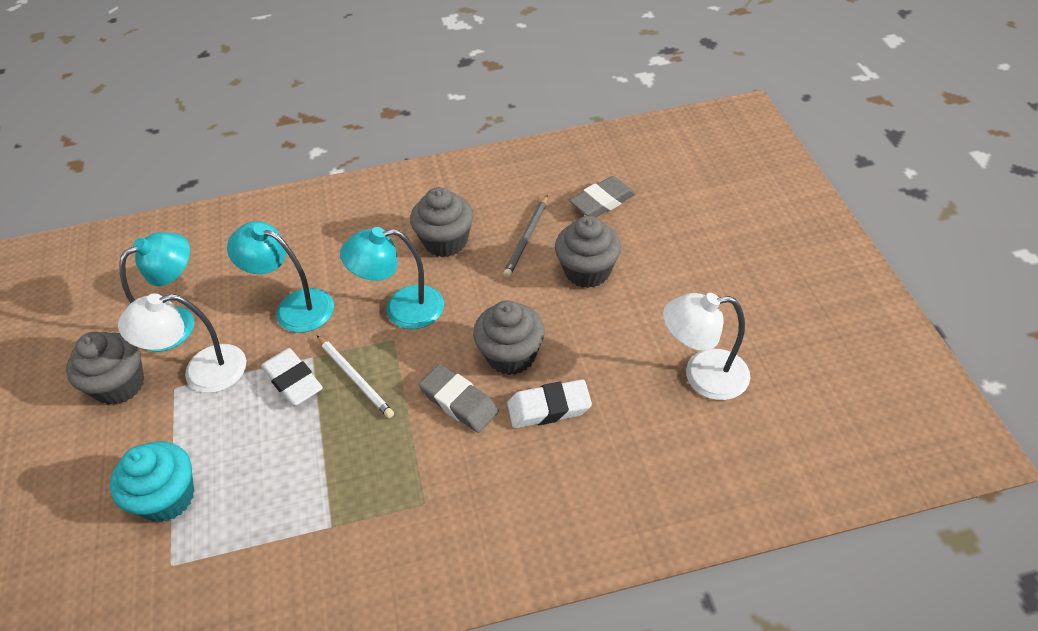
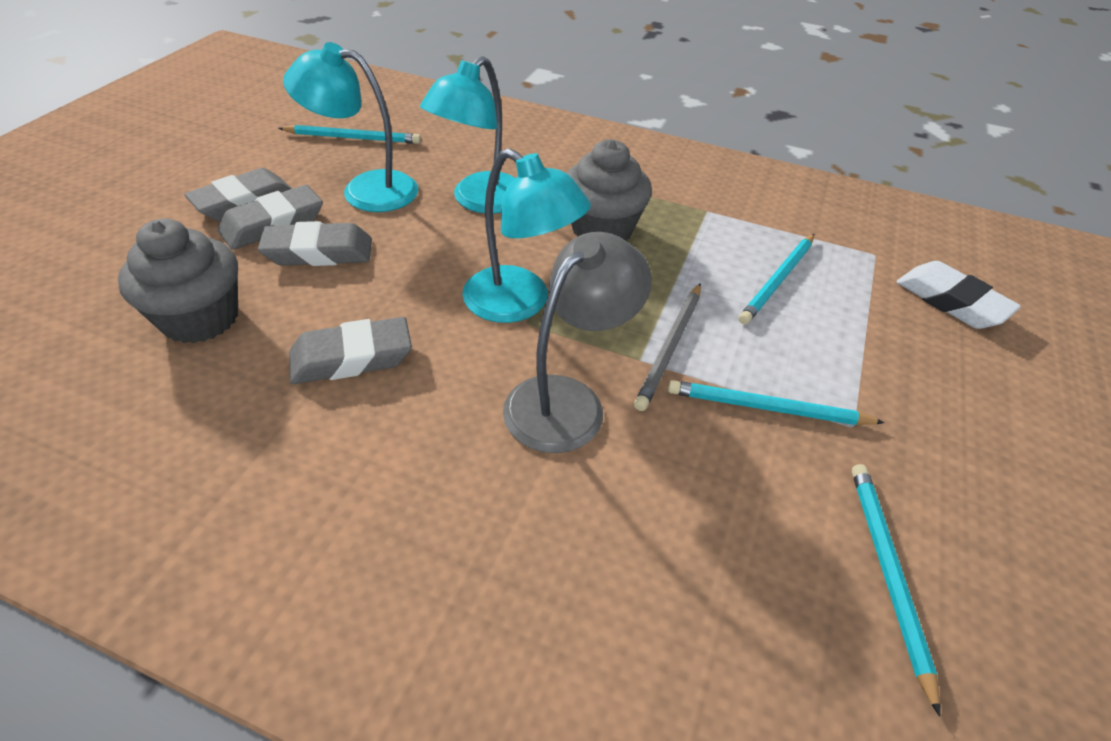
grey cupcake: 4 -> 2
grey eraser: 2 -> 4
grey lamp: 0 -> 1
turquoise cupcake: 1 -> 0
turquoise pencil: 0 -> 4
white eraser: 2 -> 1
white lamp: 2 -> 0
white pencil: 1 -> 0

